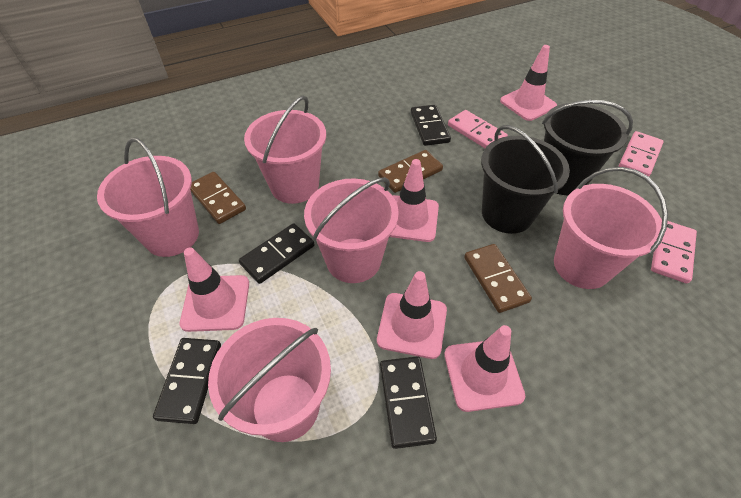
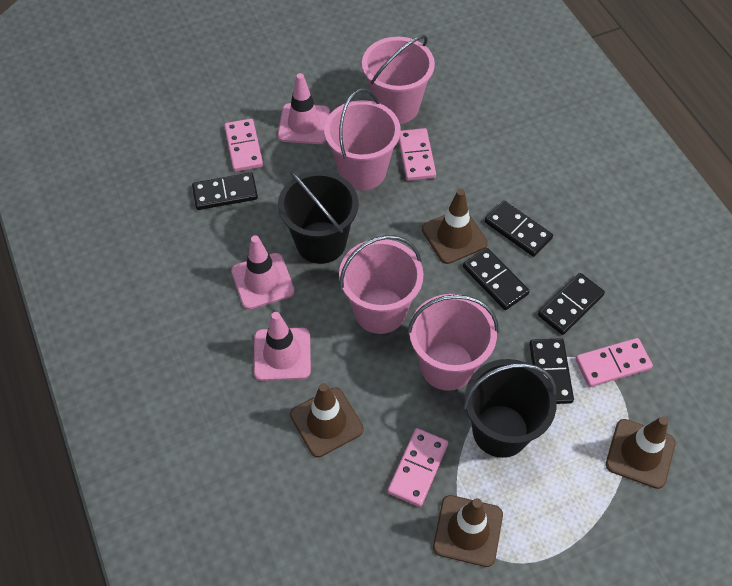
black domino: 4 -> 5
brown domino: 3 -> 0
brown traffic cone: 0 -> 4
pink bucket: 5 -> 4
pink domino: 3 -> 4
pink traffic cone: 5 -> 3

